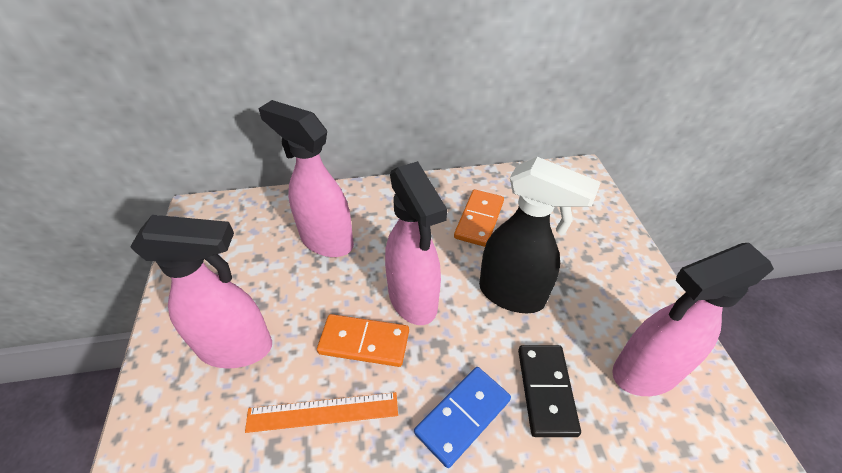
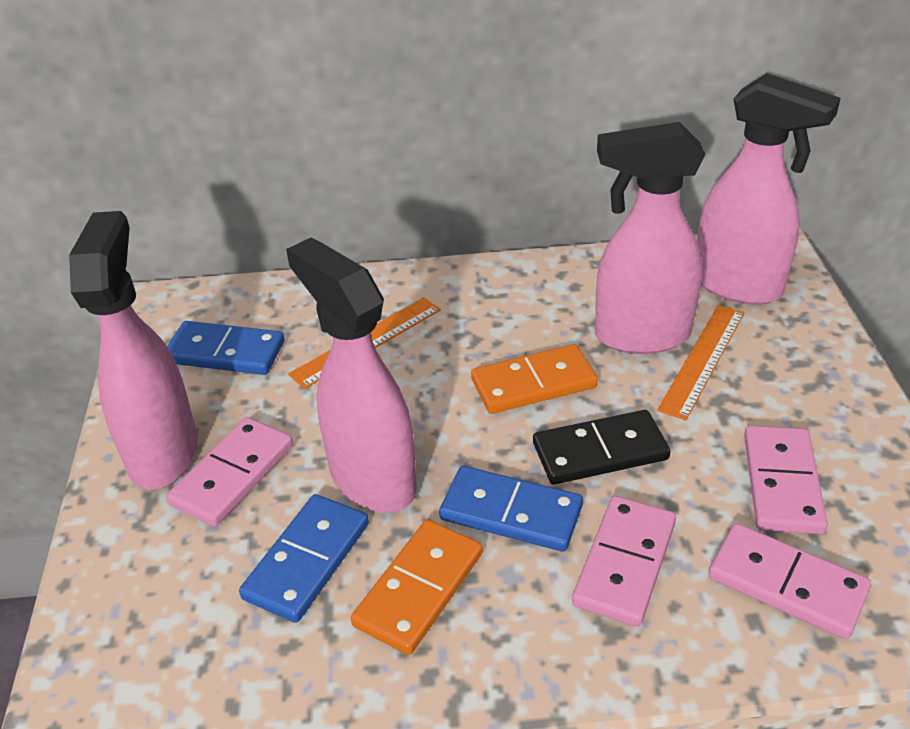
black spray bottle: 1 -> 0
blue domino: 1 -> 3
orange ruler: 1 -> 2
pink domino: 0 -> 4

